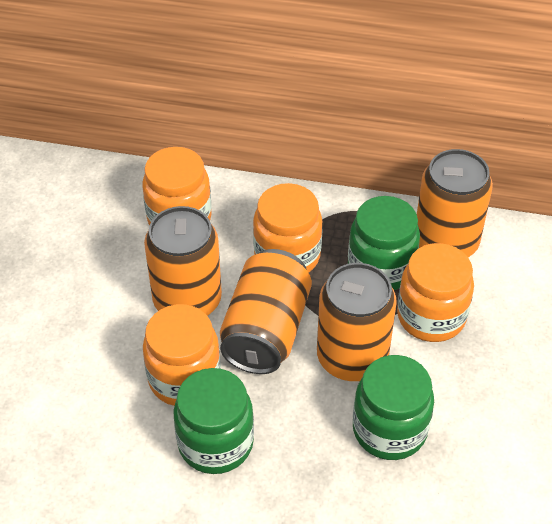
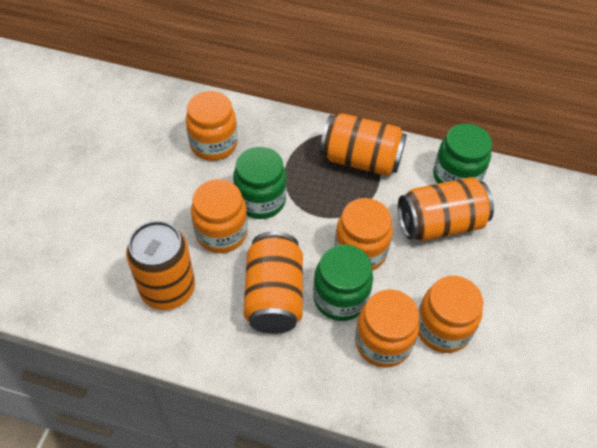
orange jar: 4 -> 5

